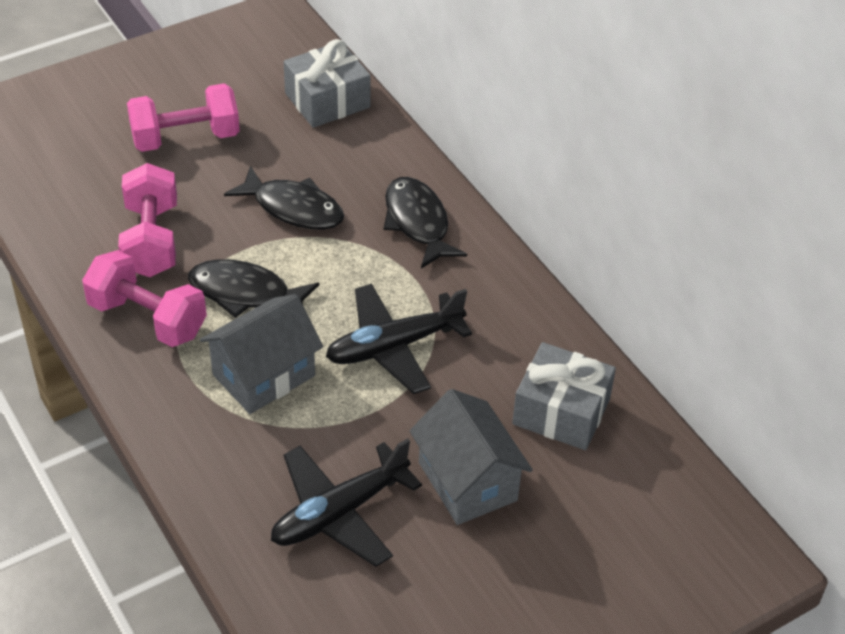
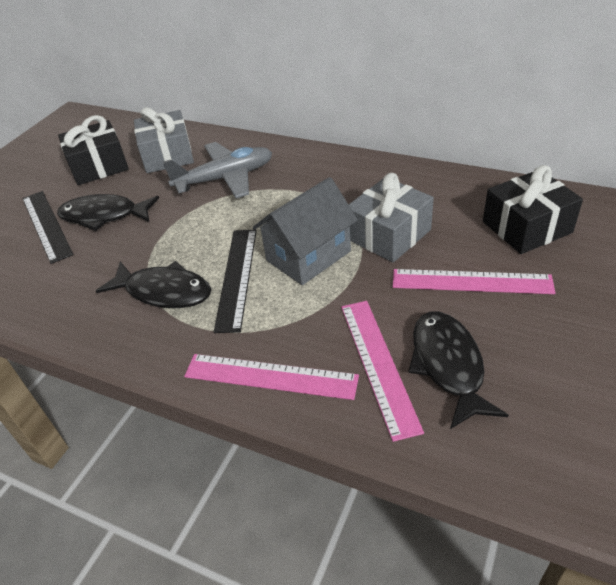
black gift: 0 -> 2
black plane: 2 -> 0
black ruler: 0 -> 2
grey house: 2 -> 1
grey plane: 0 -> 1
pink dumbbell: 3 -> 0
pink ruler: 0 -> 3

